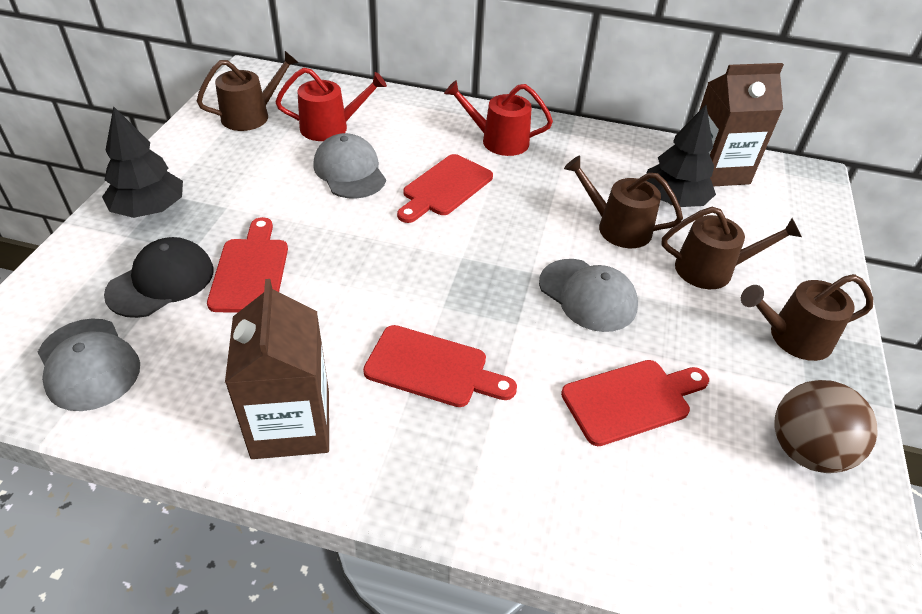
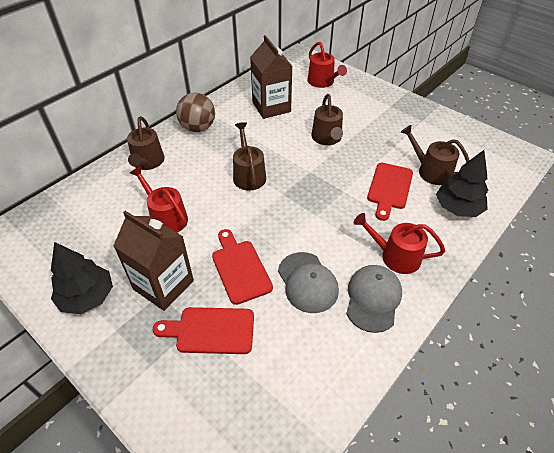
black cap: 1 -> 0
grey cap: 3 -> 2
red cutting board: 4 -> 3
red watering can: 2 -> 3

